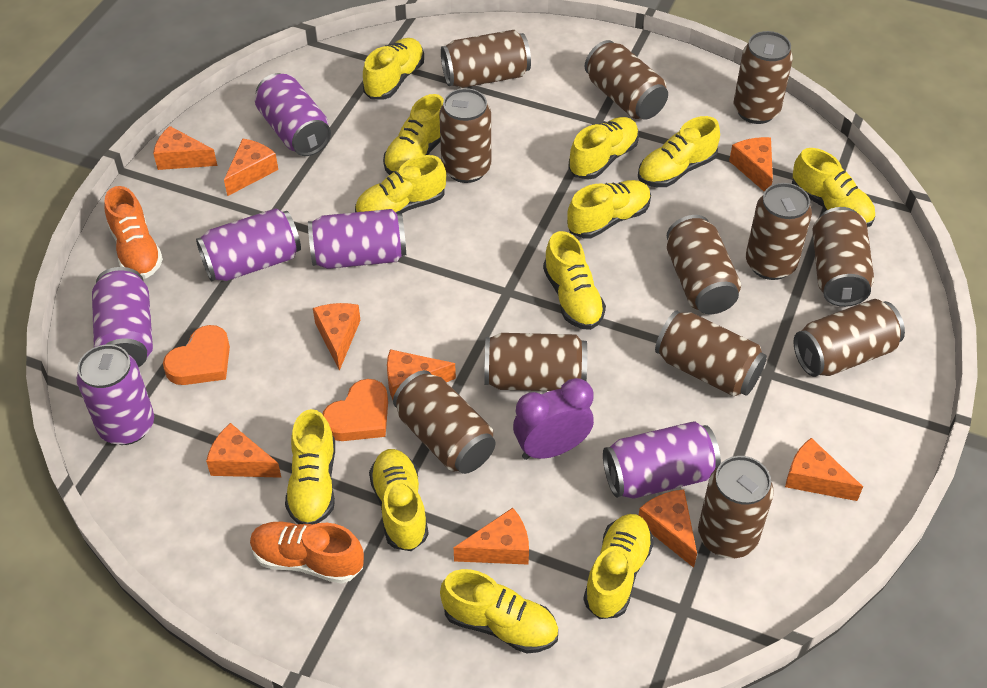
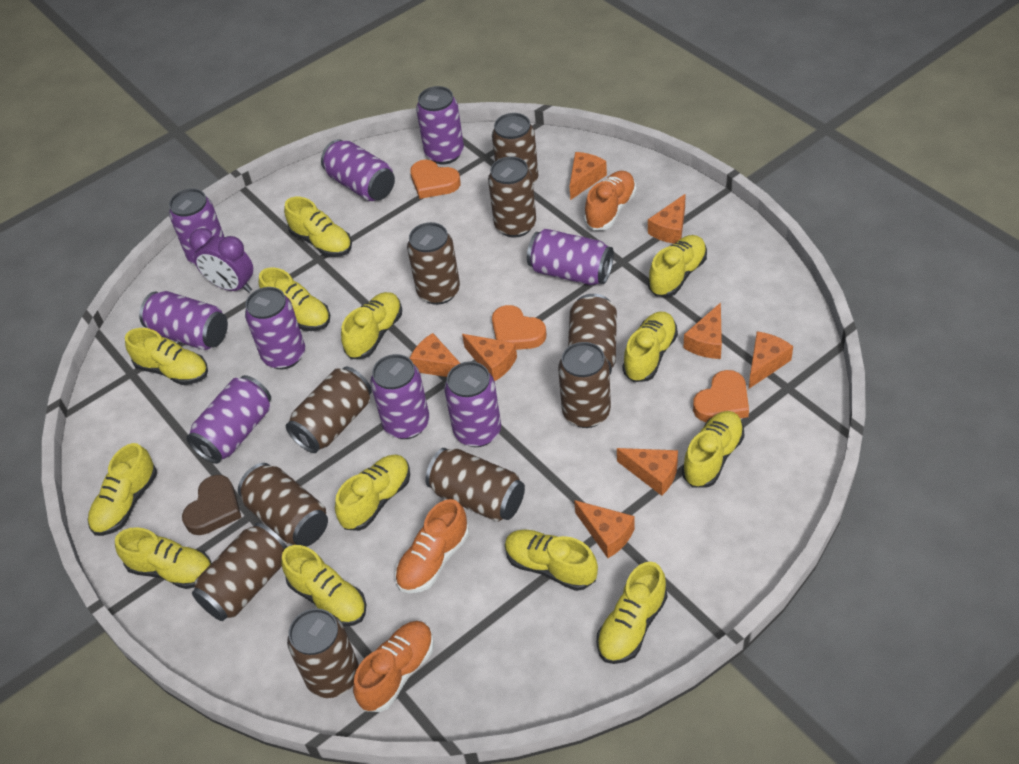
brown can: 12 -> 10
brown heart: 0 -> 1
orange cheese: 9 -> 8
orange heart: 2 -> 3
orange shoe: 2 -> 3
purple can: 6 -> 9
yellow shoe: 12 -> 13

